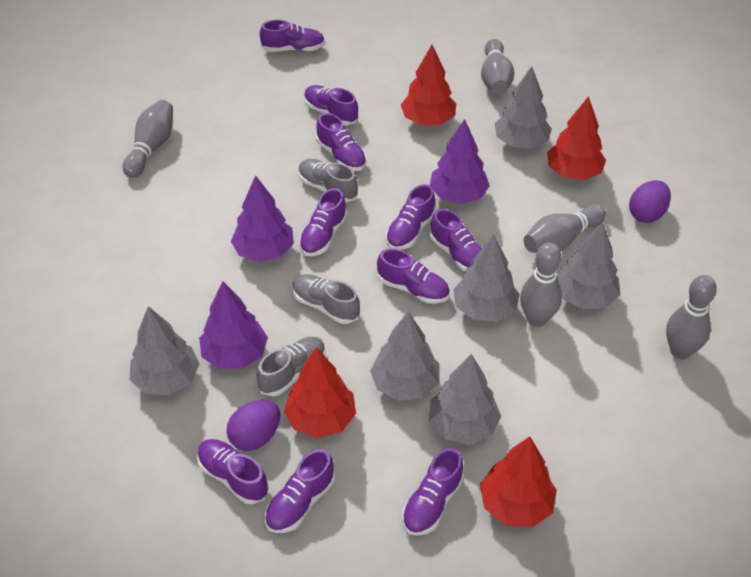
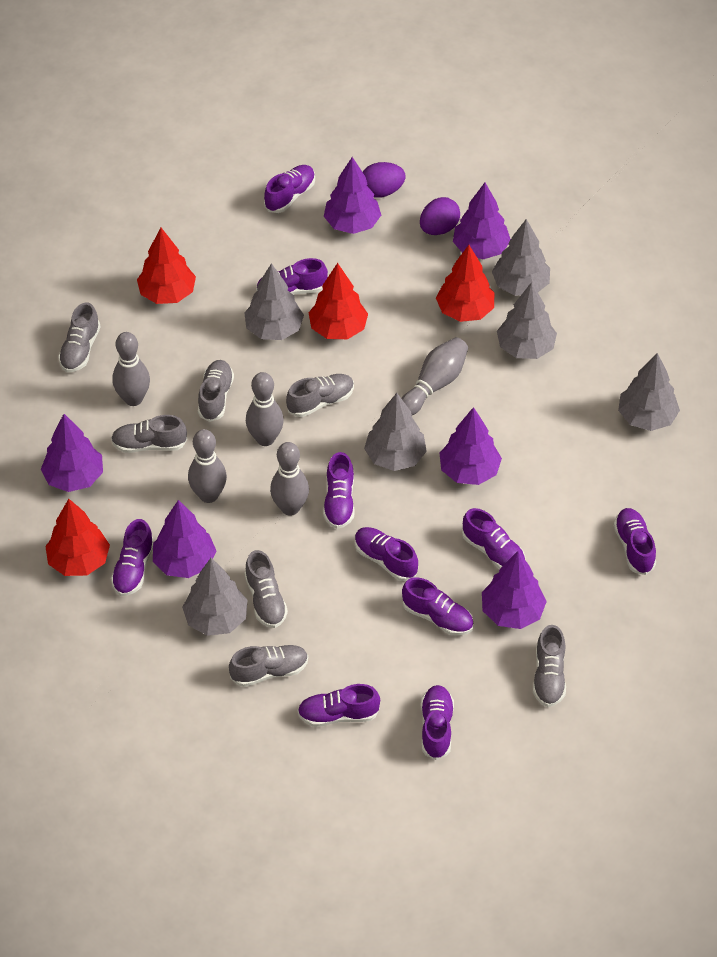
grey shoe: 3 -> 7
purple tree: 3 -> 6

